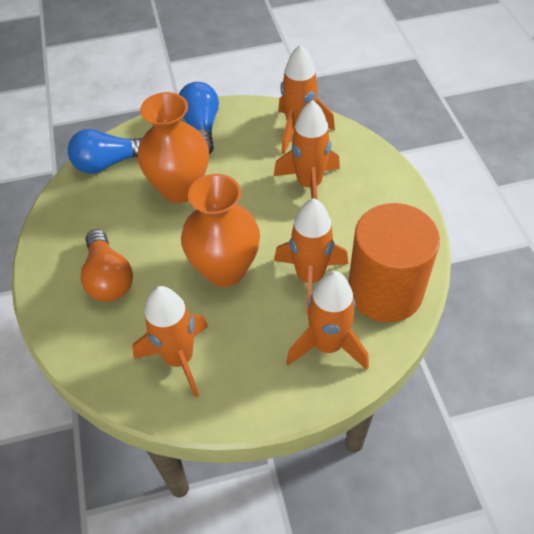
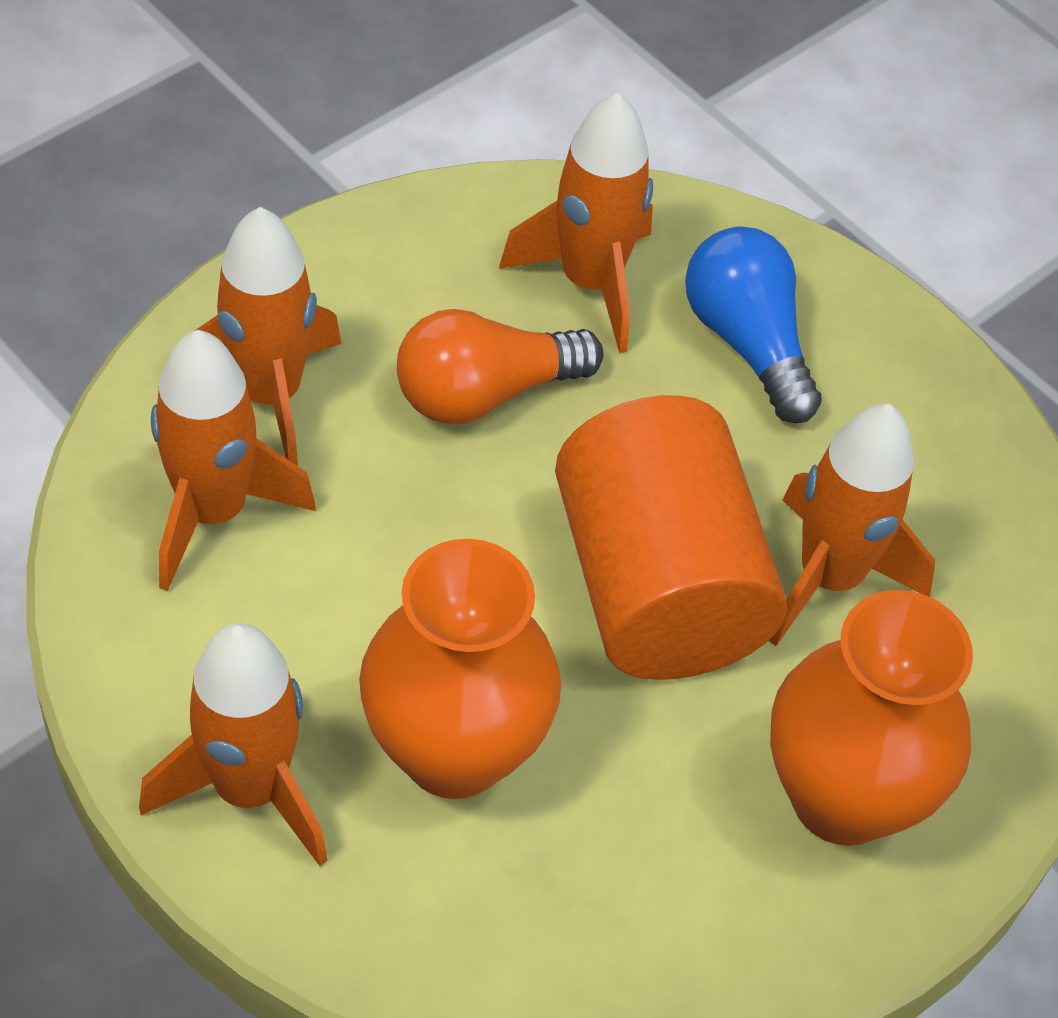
blue light bulb: 2 -> 1

